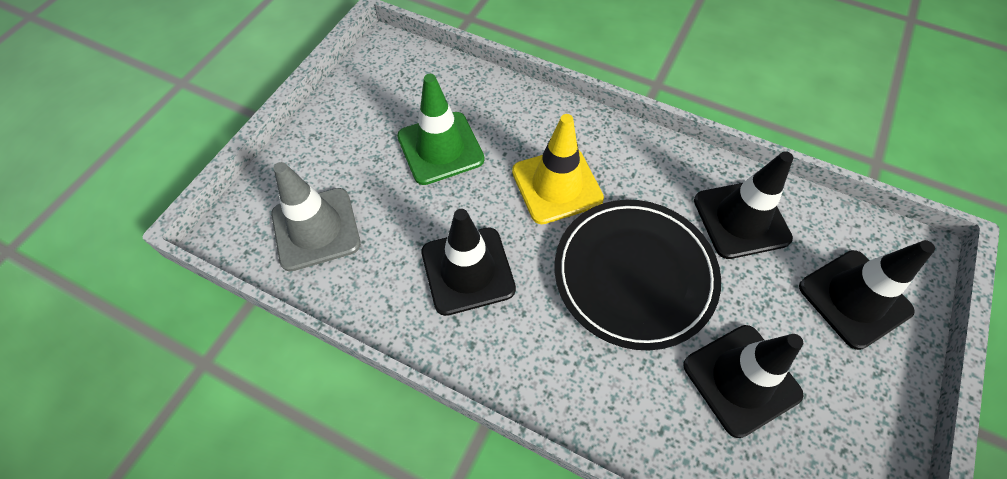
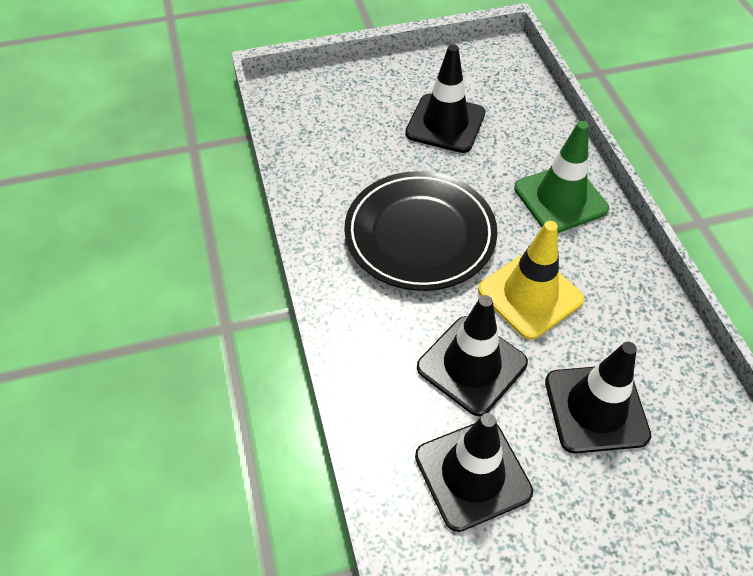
grey traffic cone: 1 -> 0

